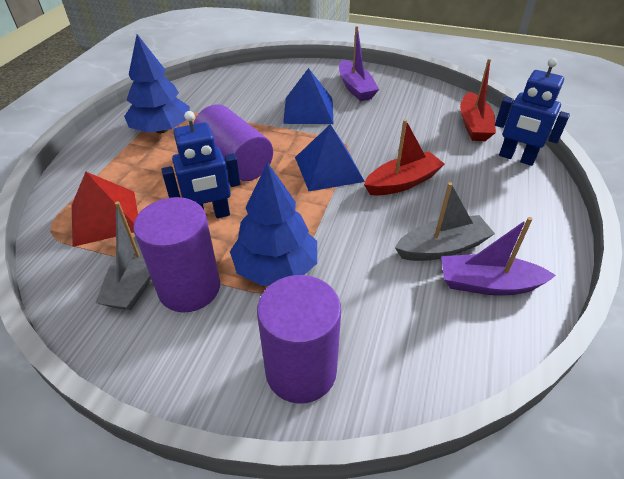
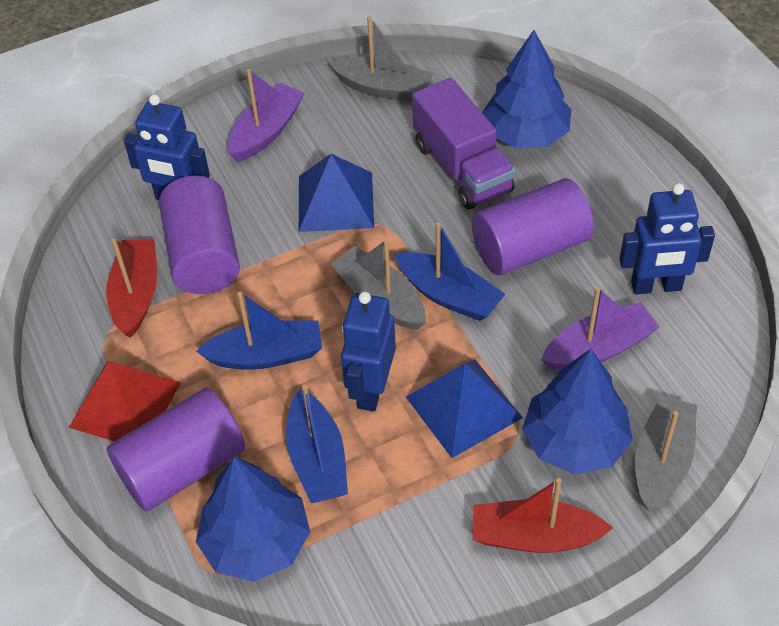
blue boat: 0 -> 3
blue robot: 2 -> 3
blue tree: 2 -> 3
grey boat: 2 -> 3
purple truck: 0 -> 1

